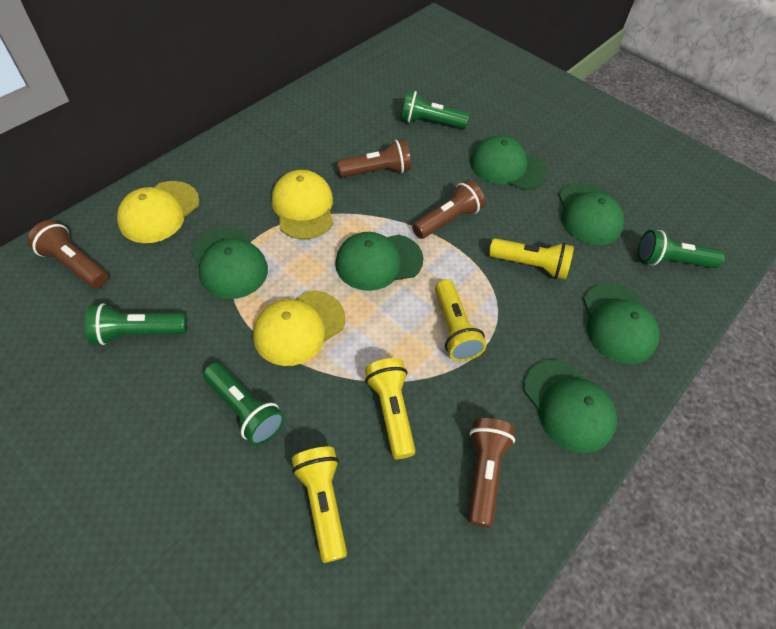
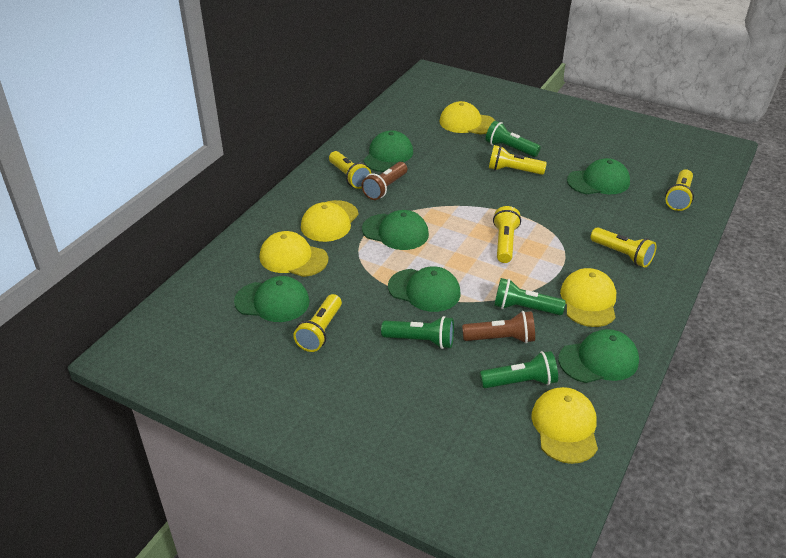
brown flashlight: 4 -> 2
yellow cap: 3 -> 5
yellow flashlight: 4 -> 6

